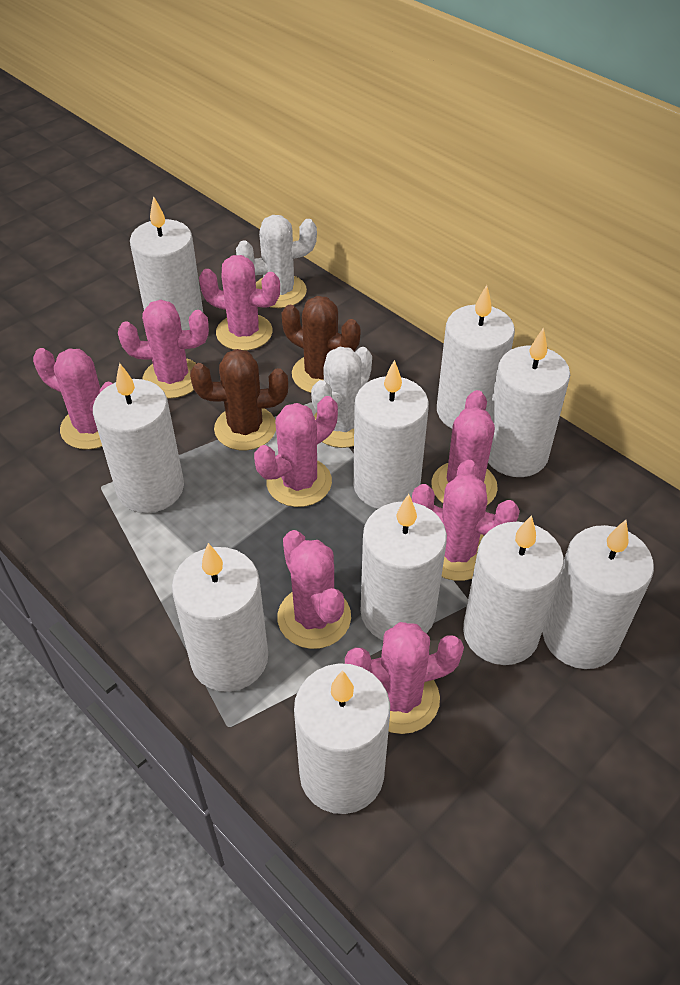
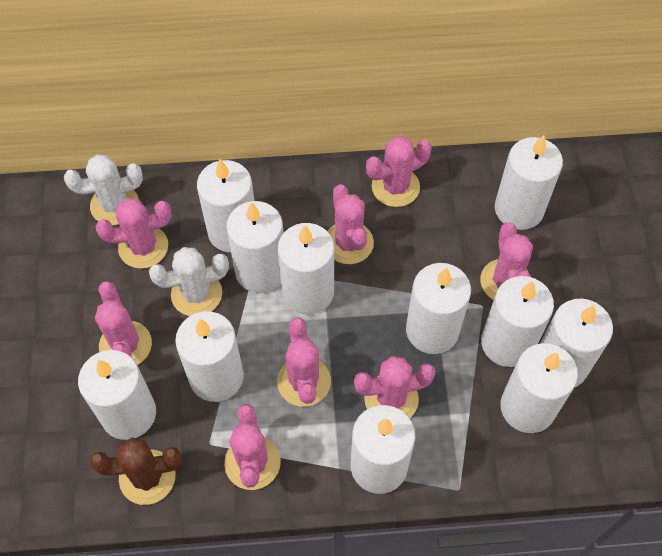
brown cactus: 2 -> 1
white candle: 10 -> 11

